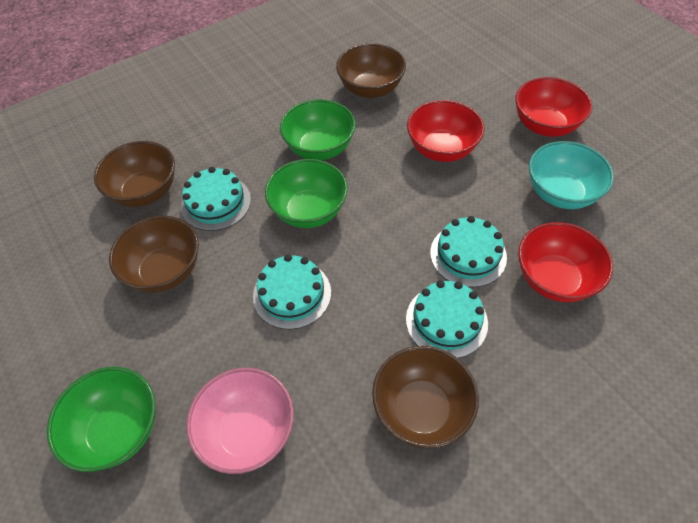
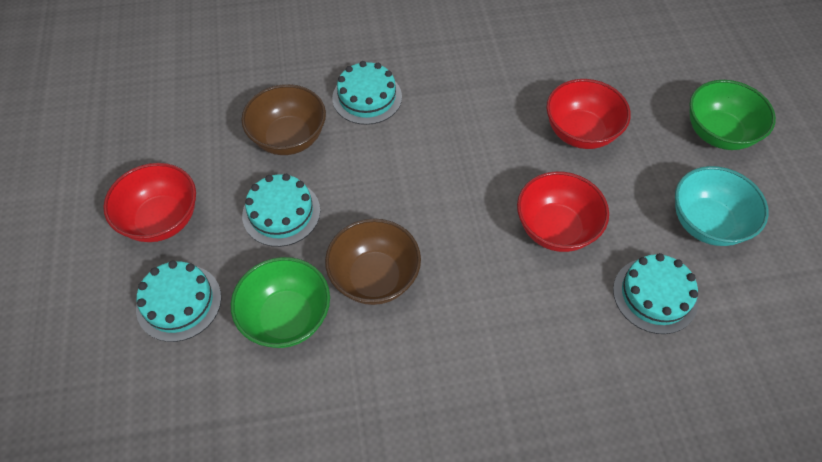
brown bowl: 4 -> 2
green bowl: 3 -> 2
pink bowl: 1 -> 0

